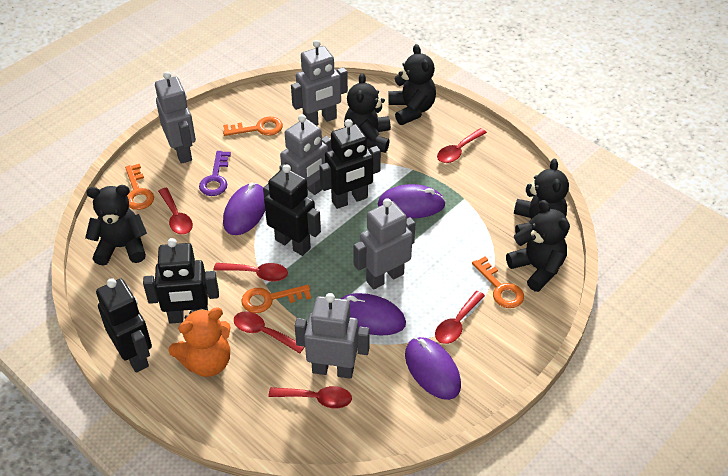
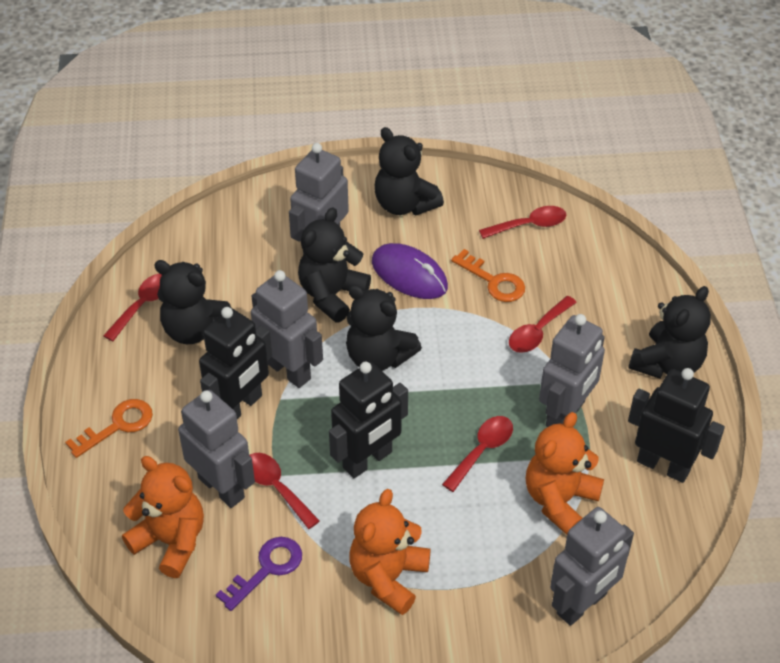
black robot: 4 -> 3
orange key: 4 -> 2
orange teddy bear: 1 -> 3
purple mouse: 4 -> 1
red spoon: 6 -> 5

